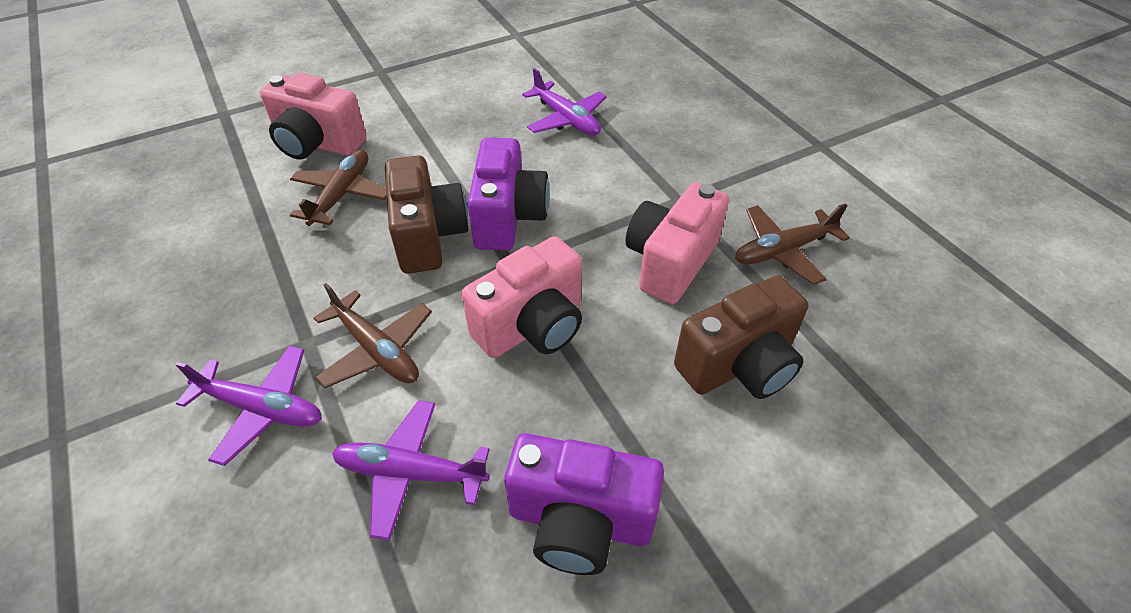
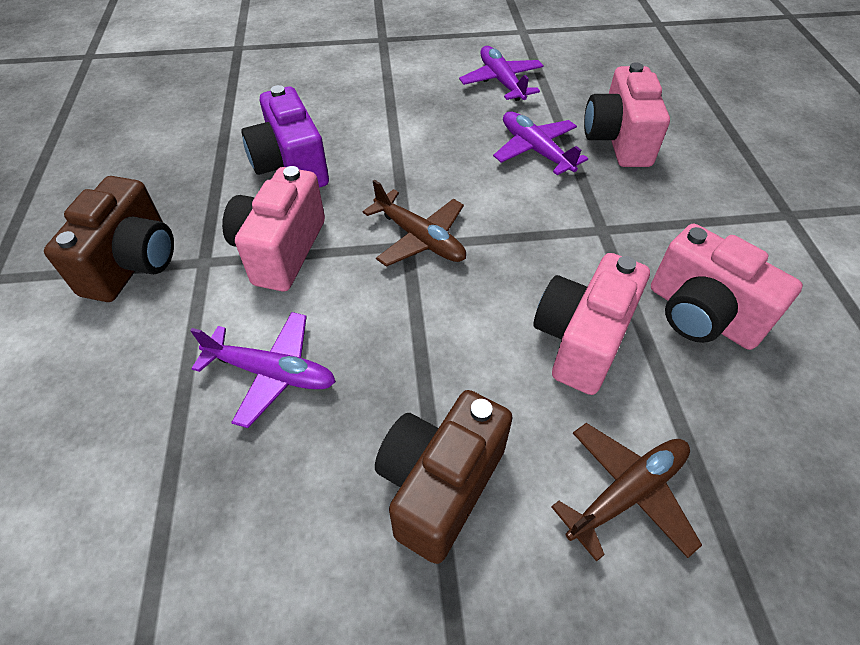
brown plane: 3 -> 2
pink camera: 3 -> 4
purple camera: 2 -> 1

